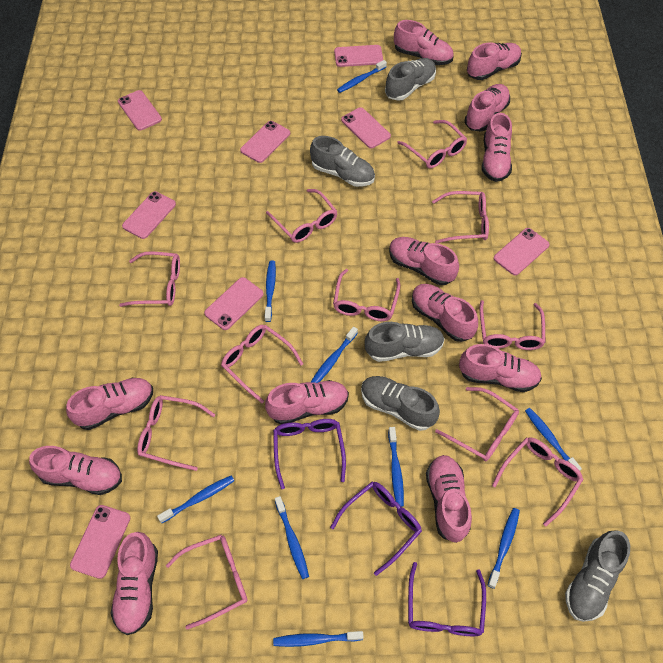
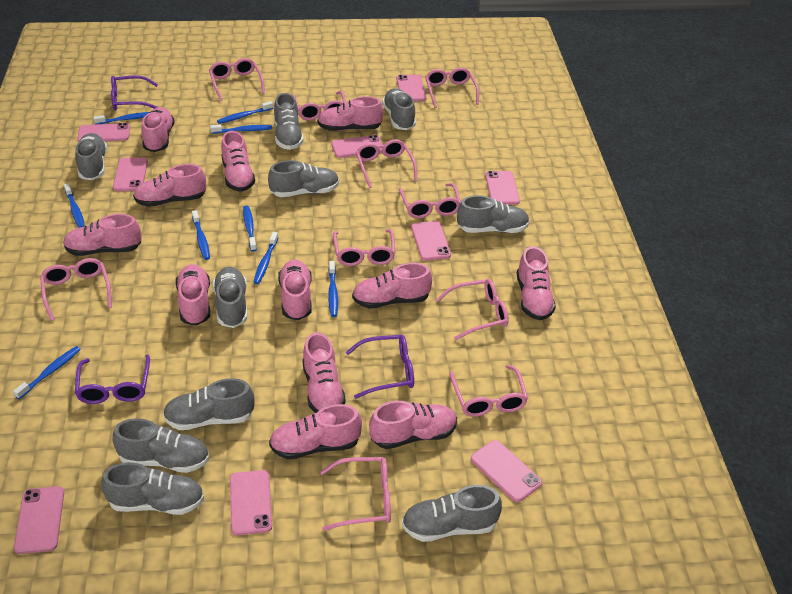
grey shoe: 5 -> 10
pink glasses: 11 -> 10
pink phone: 8 -> 9

